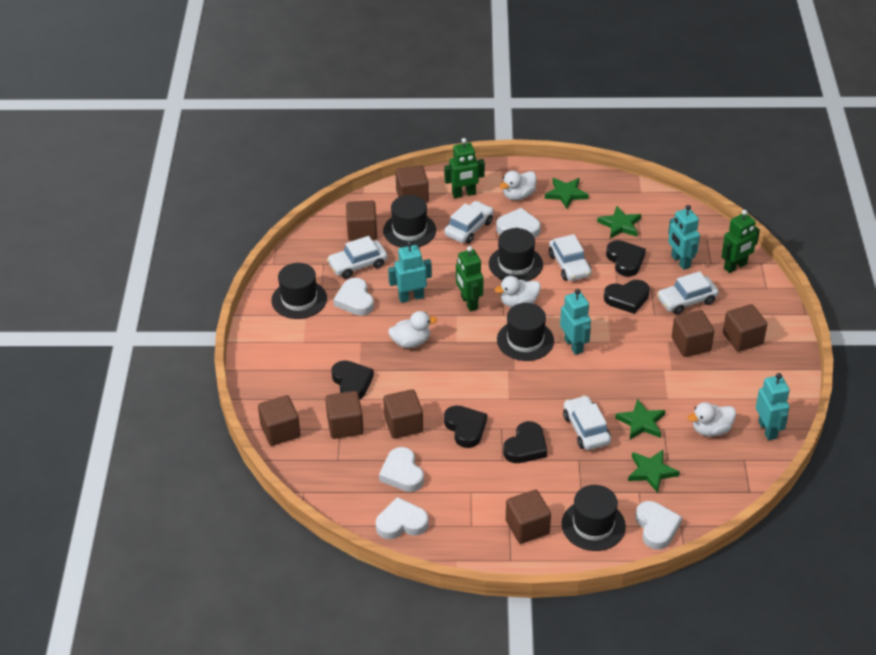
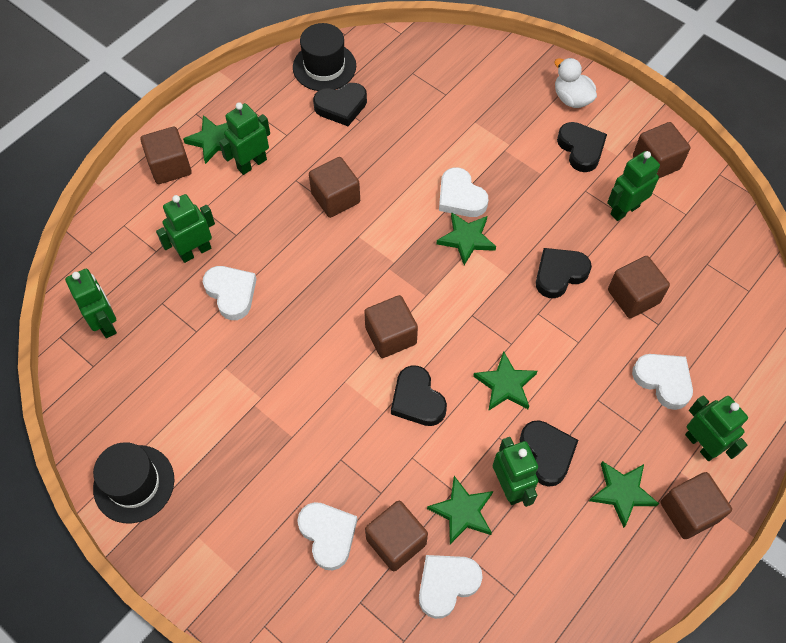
black hat: 5 -> 2
brown cube: 8 -> 7
green robot: 3 -> 6
green star: 4 -> 5
turquoise robot: 4 -> 0
white car: 5 -> 0
white duck: 4 -> 1

